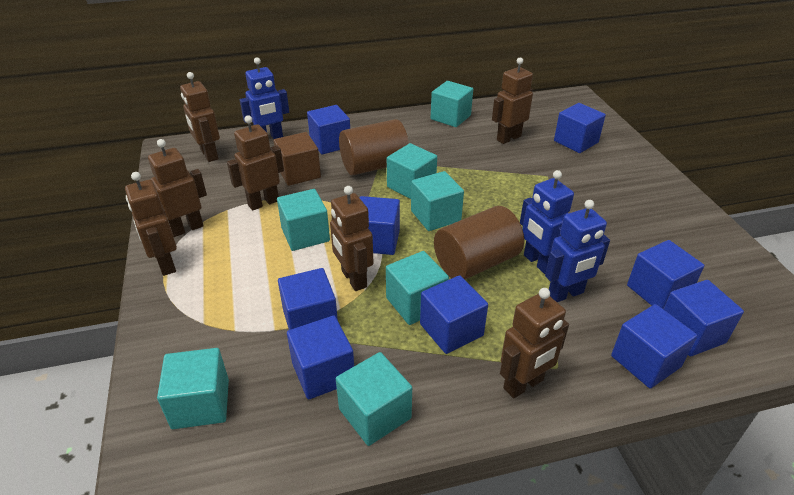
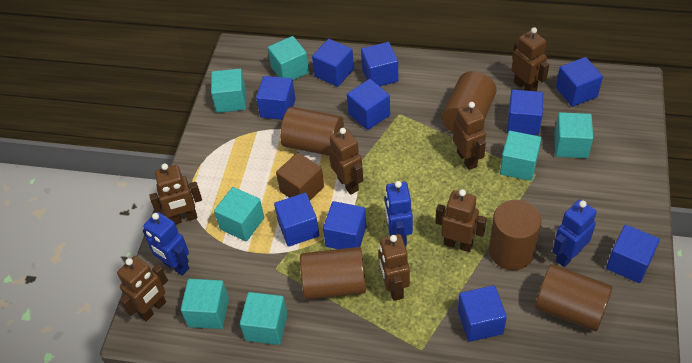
blue cube: 9 -> 10
brown cylinder: 2 -> 5

